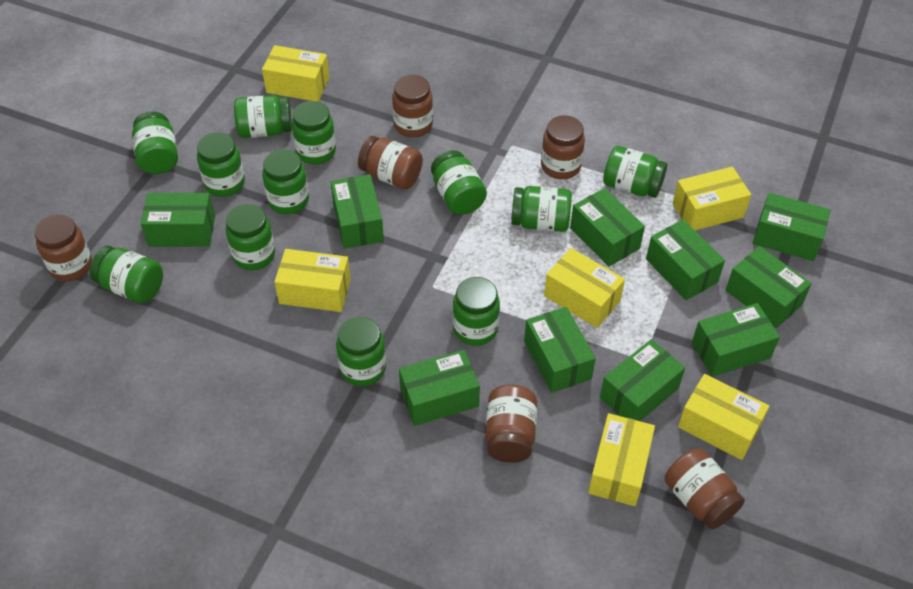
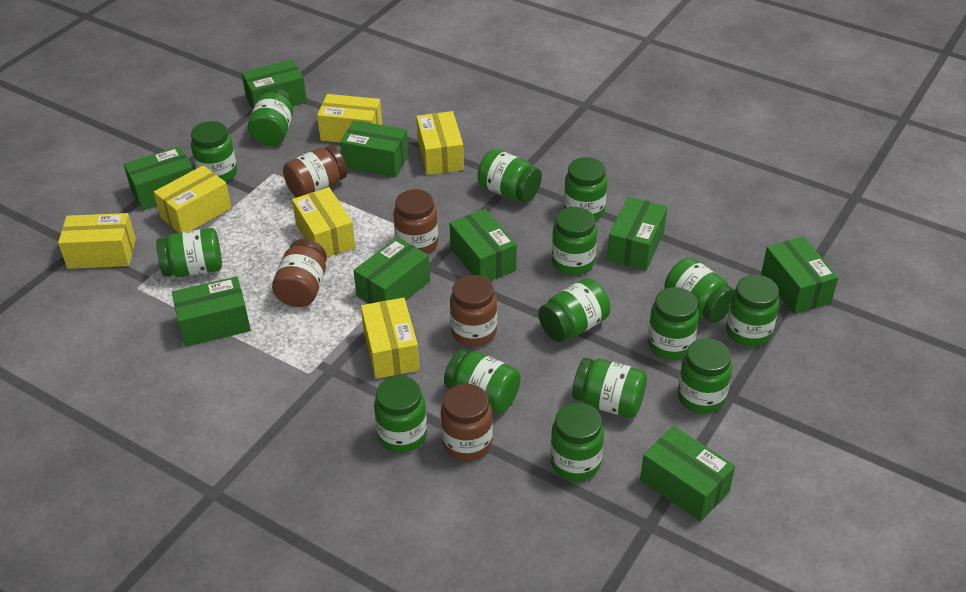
brown jar: 6 -> 5
green box: 10 -> 9
green jar: 12 -> 15

